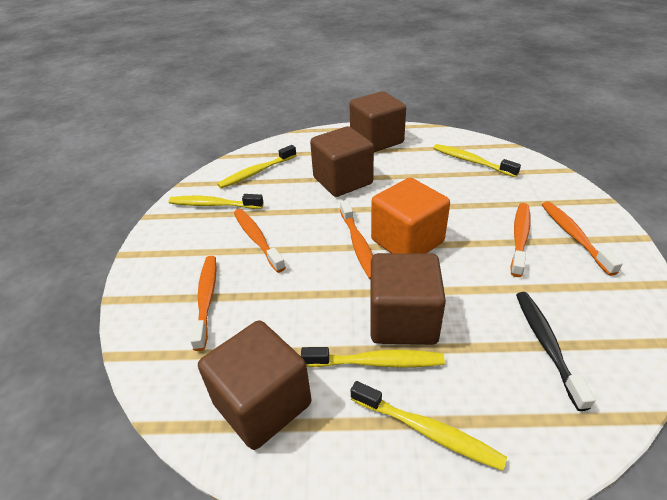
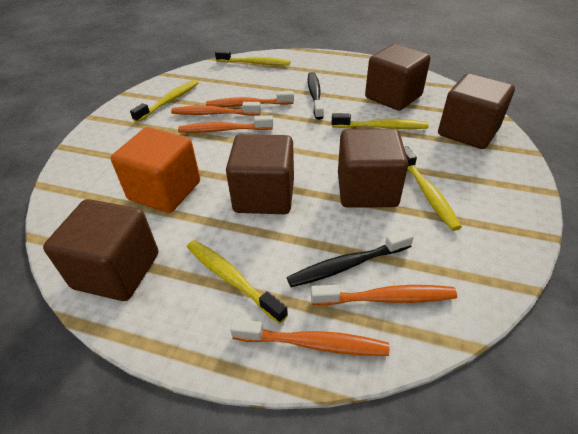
black toothbrush: 1 -> 2
brown cube: 4 -> 5

